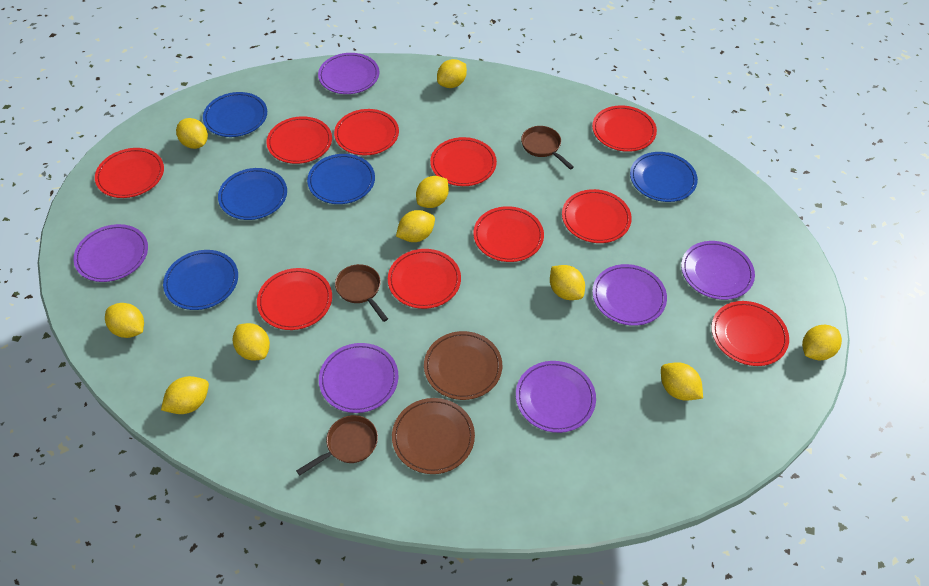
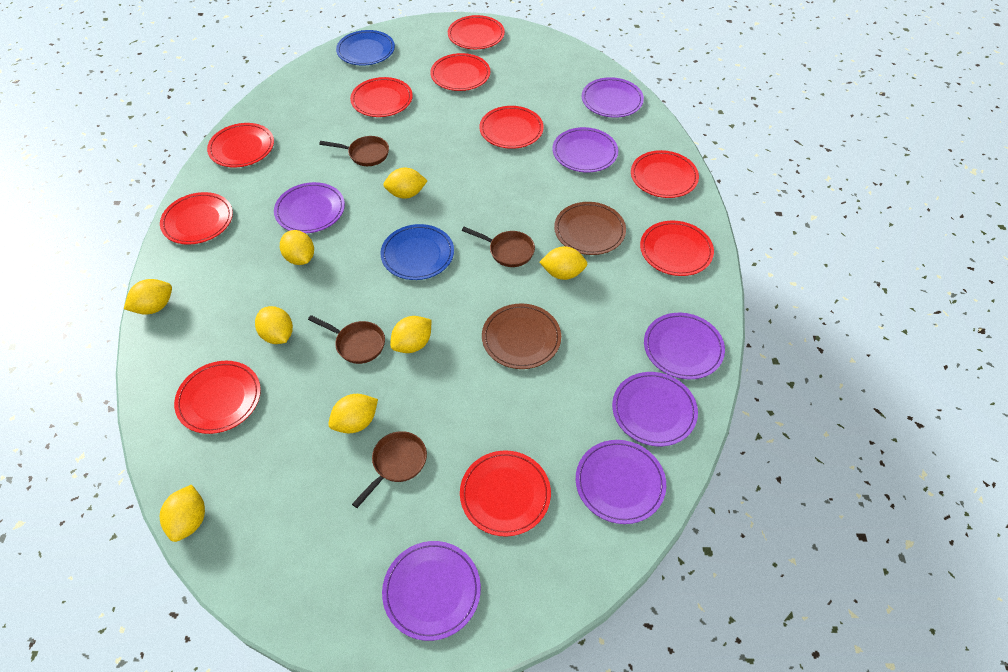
blue plate: 5 -> 2
brown pan: 3 -> 4
purple plate: 6 -> 7
yellow lemon: 10 -> 8

